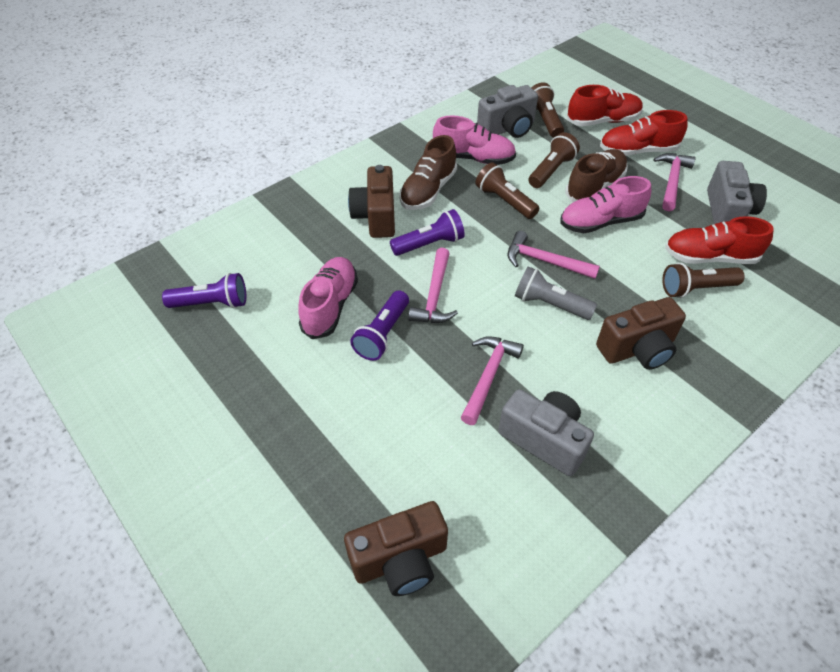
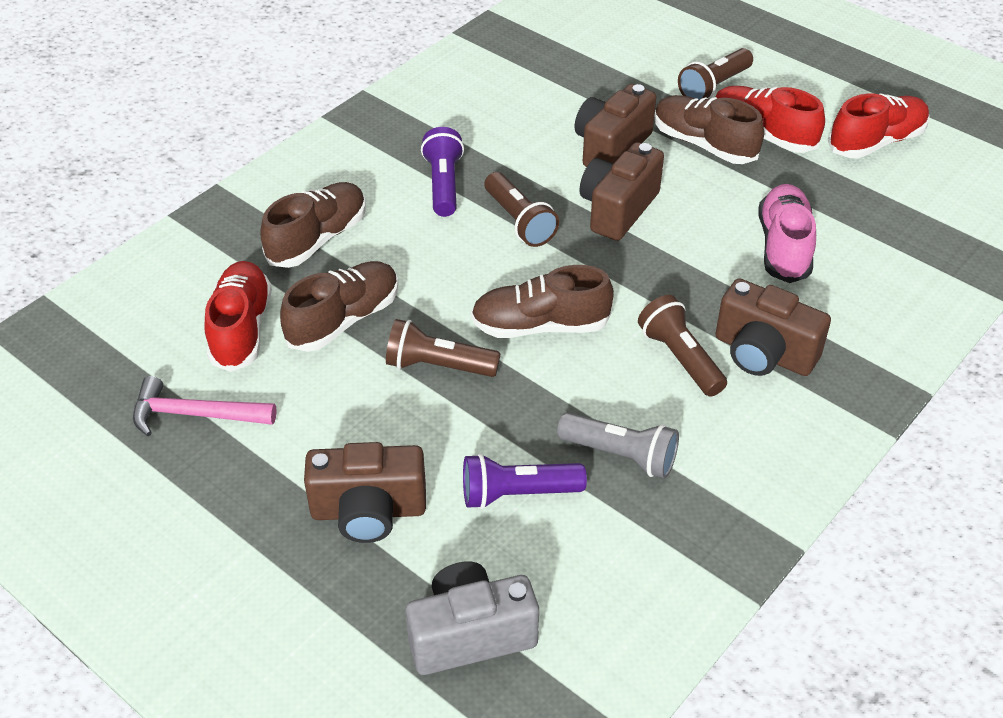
brown camera: 3 -> 4
brown shoe: 2 -> 4
grey camera: 3 -> 1
pink hammer: 4 -> 1
pink shoe: 3 -> 1
purple flashlight: 3 -> 2

